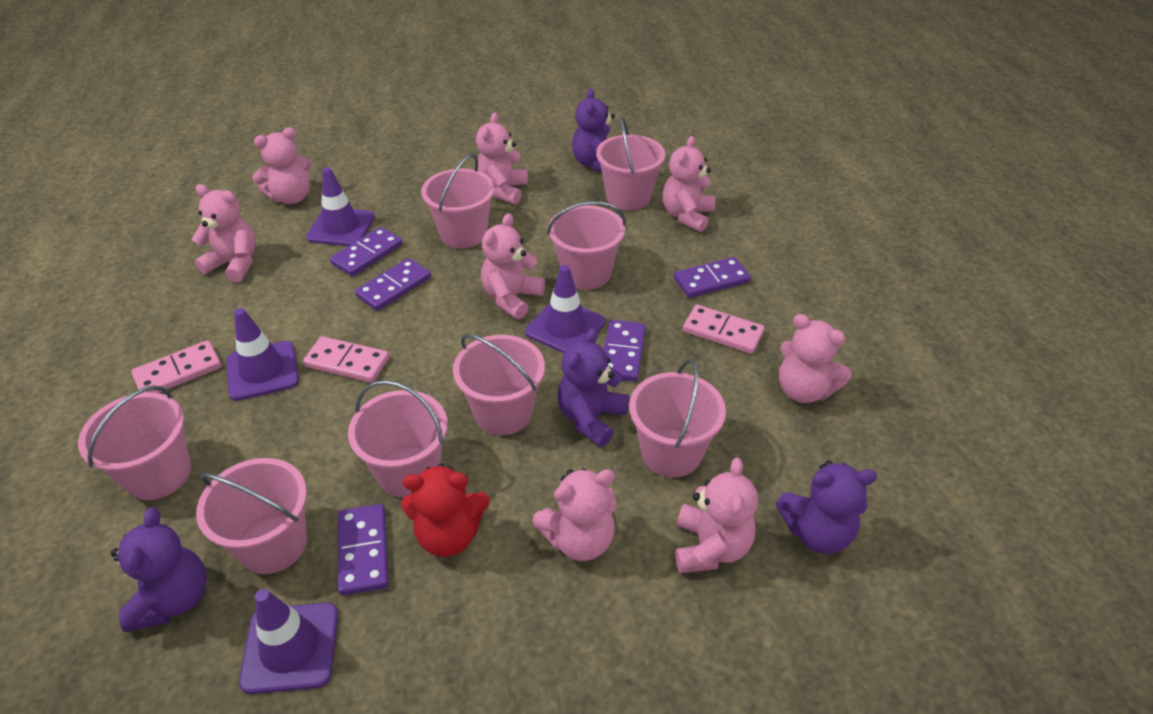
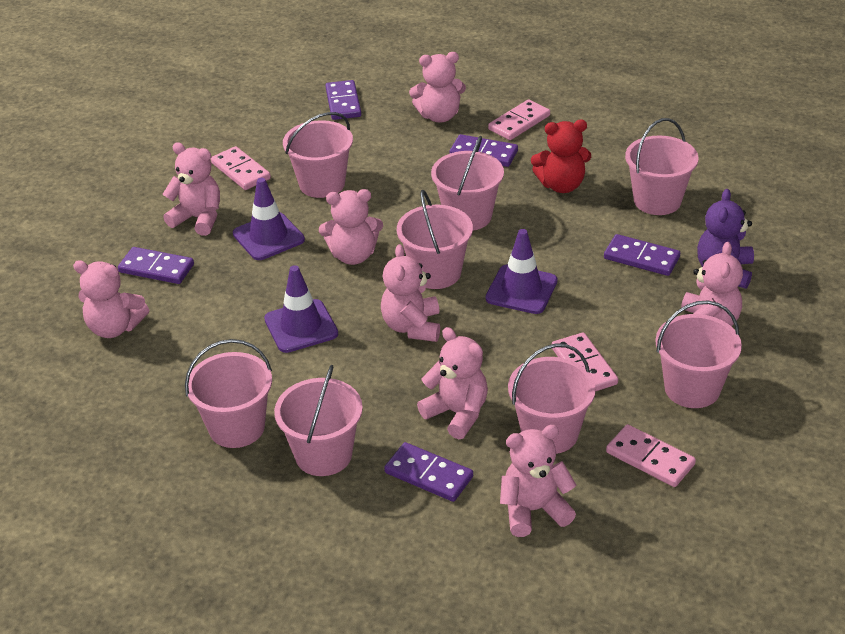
pink domino: 3 -> 4
purple teddy bear: 4 -> 1
purple traffic cone: 4 -> 3

